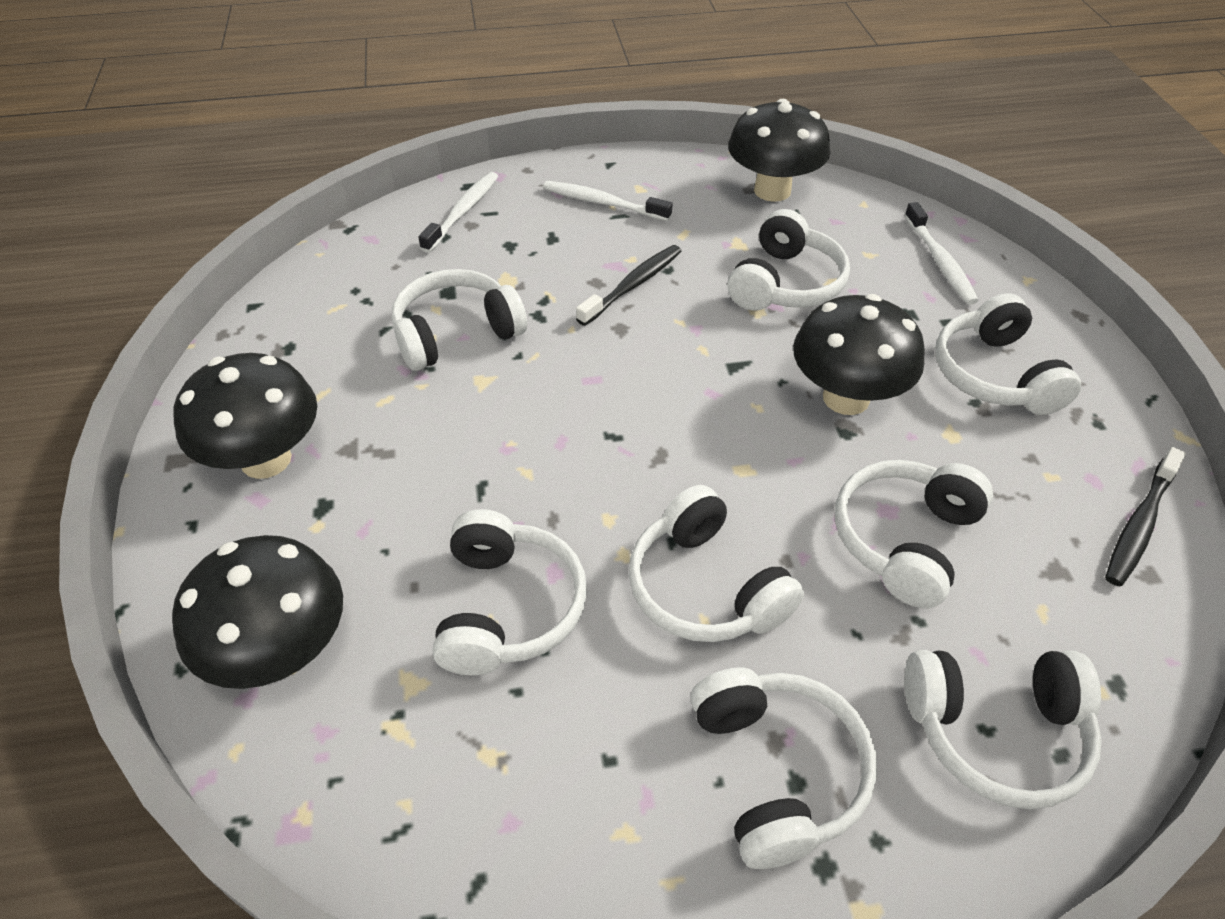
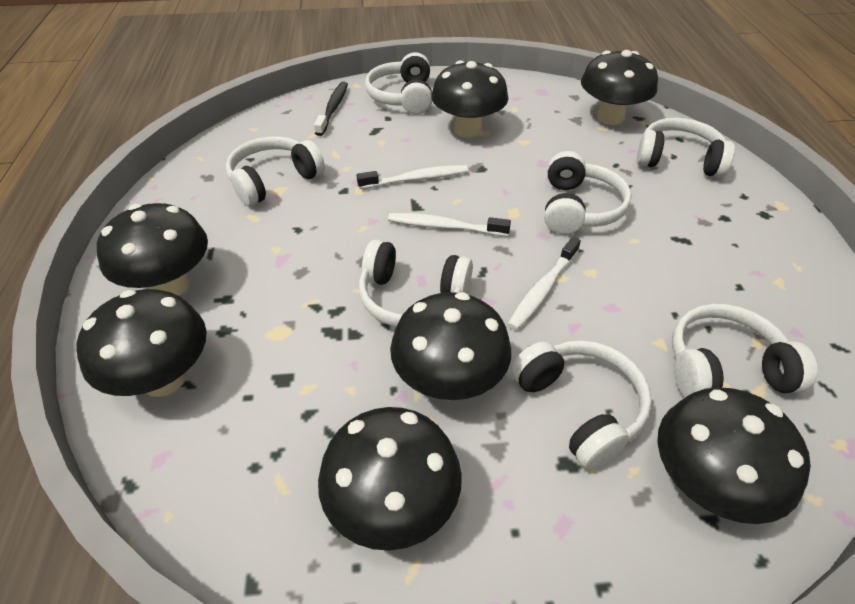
black mushroom: 4 -> 7
black toothbrush: 2 -> 1
white headphones: 8 -> 7

